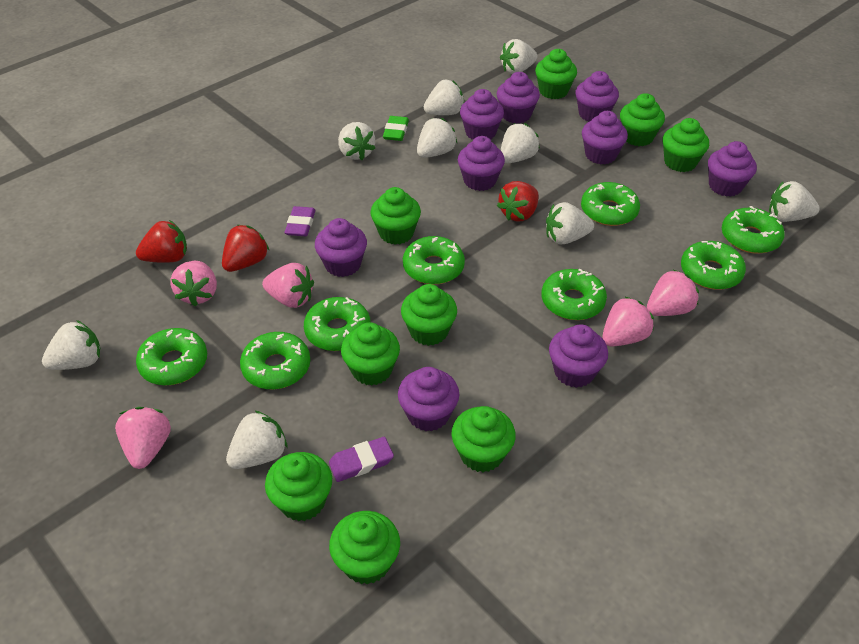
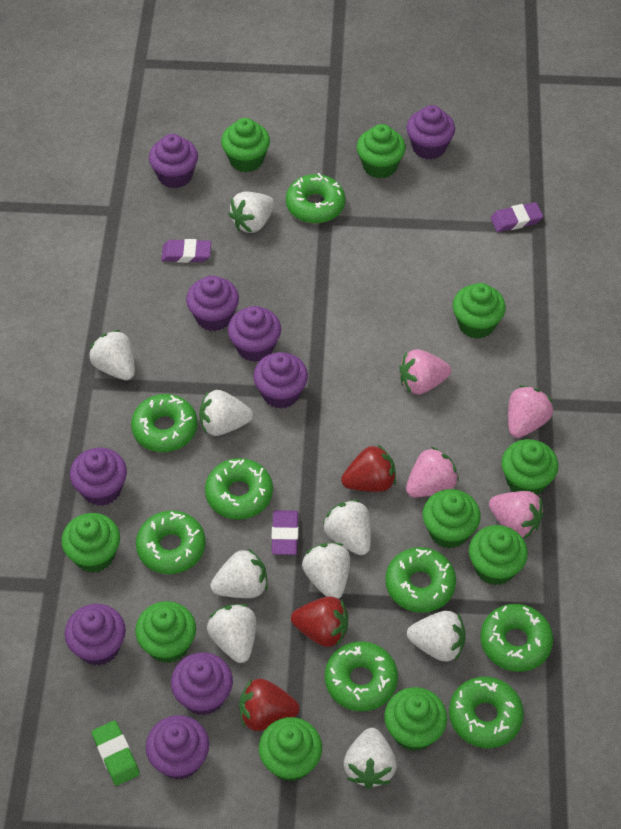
green cupcake: 9 -> 10
pink strawberry: 5 -> 4
purple eraser: 2 -> 3

